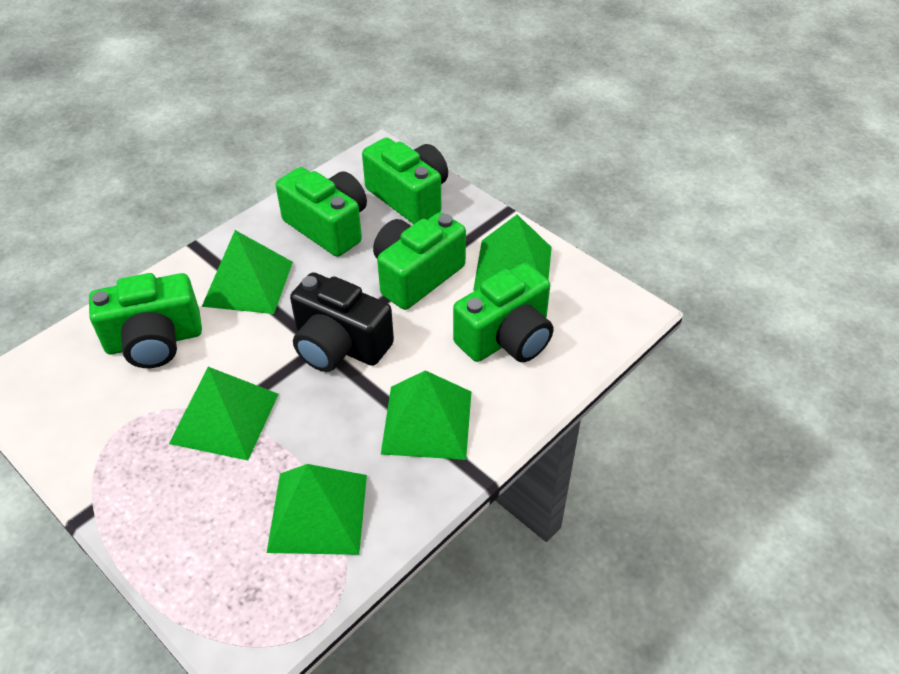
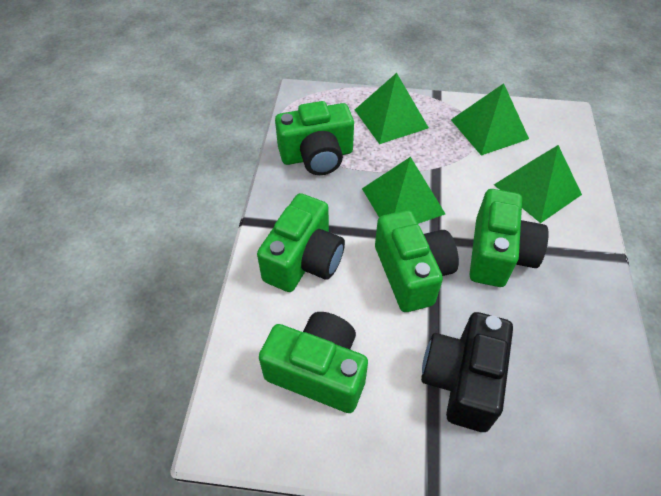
green pyramid: 5 -> 4

